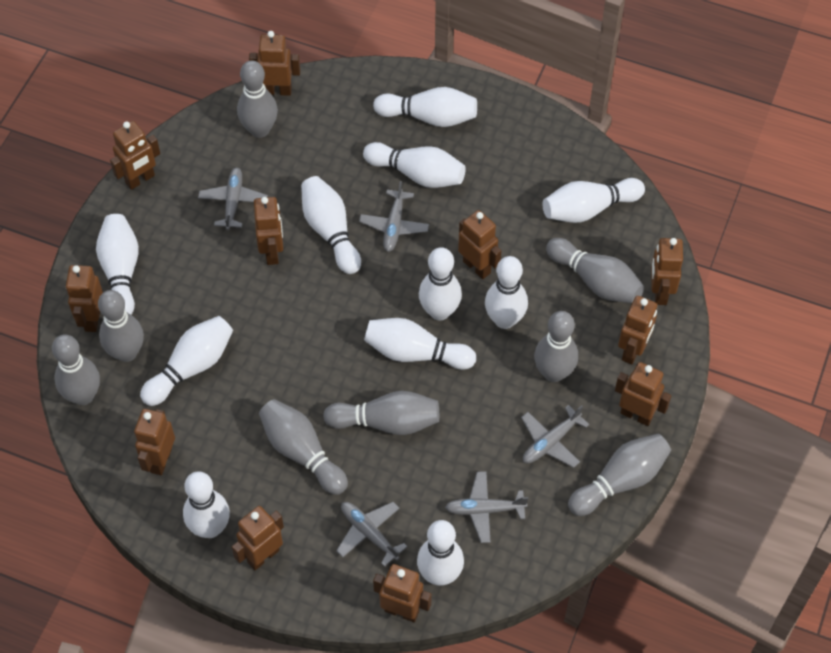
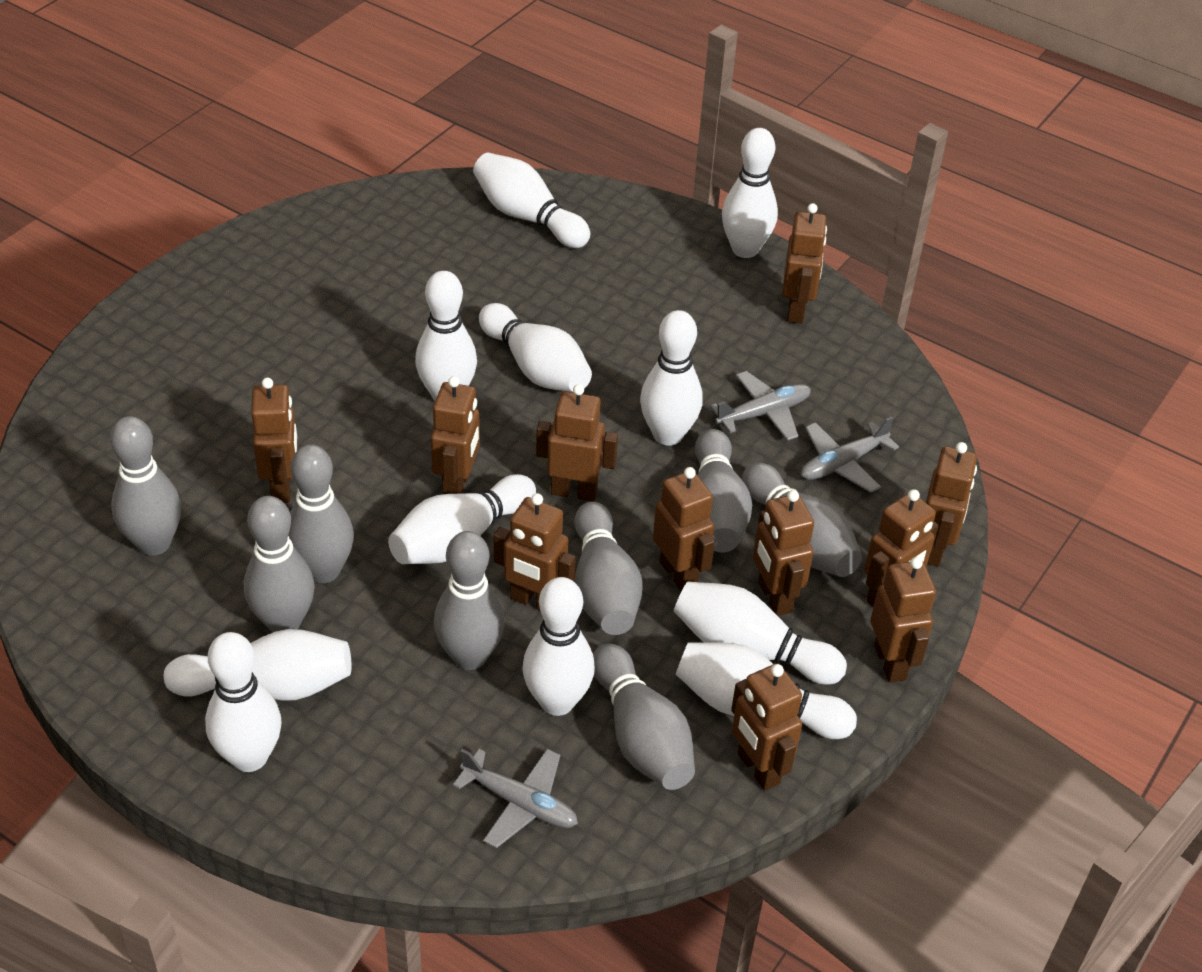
grey plane: 5 -> 3

